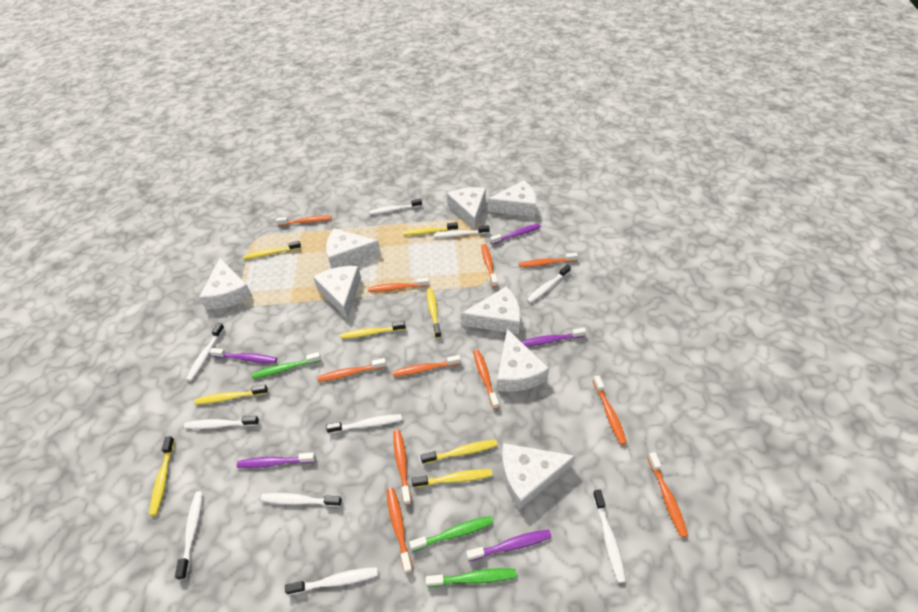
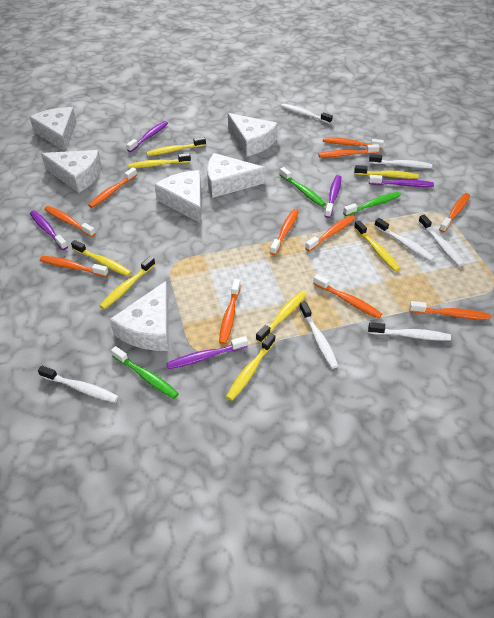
white cheese: 8 -> 6
white toothbrush: 10 -> 7

